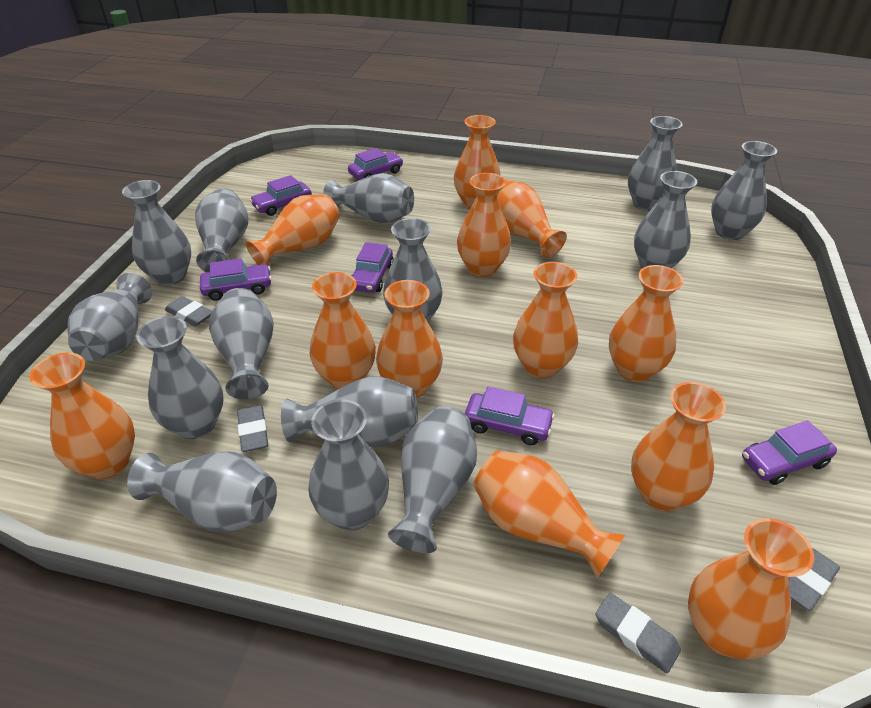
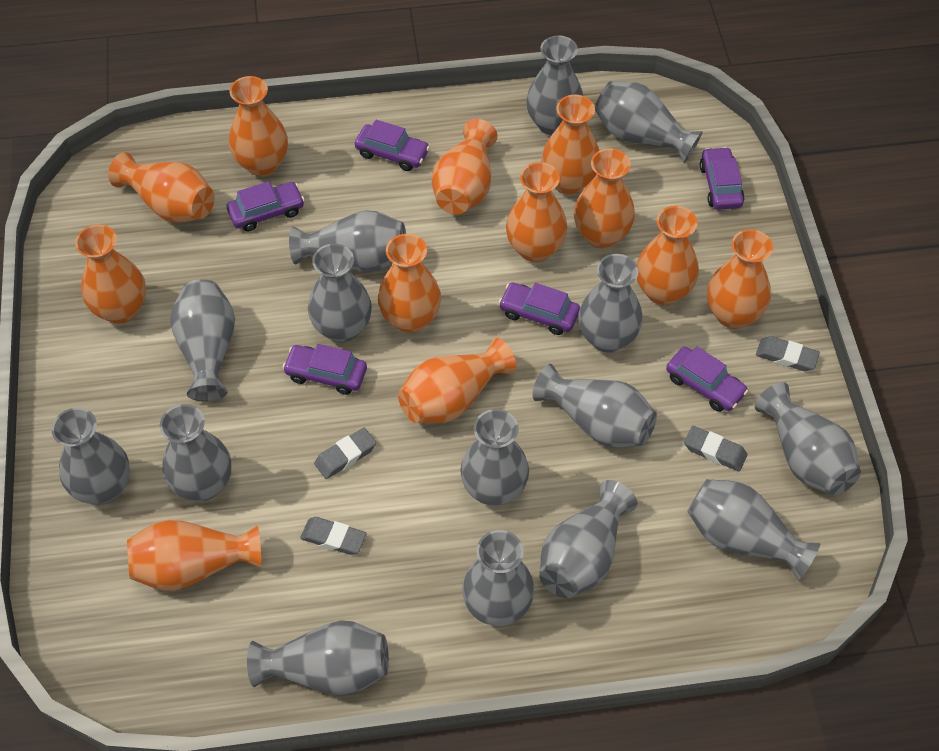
grey vase: 14 -> 15

